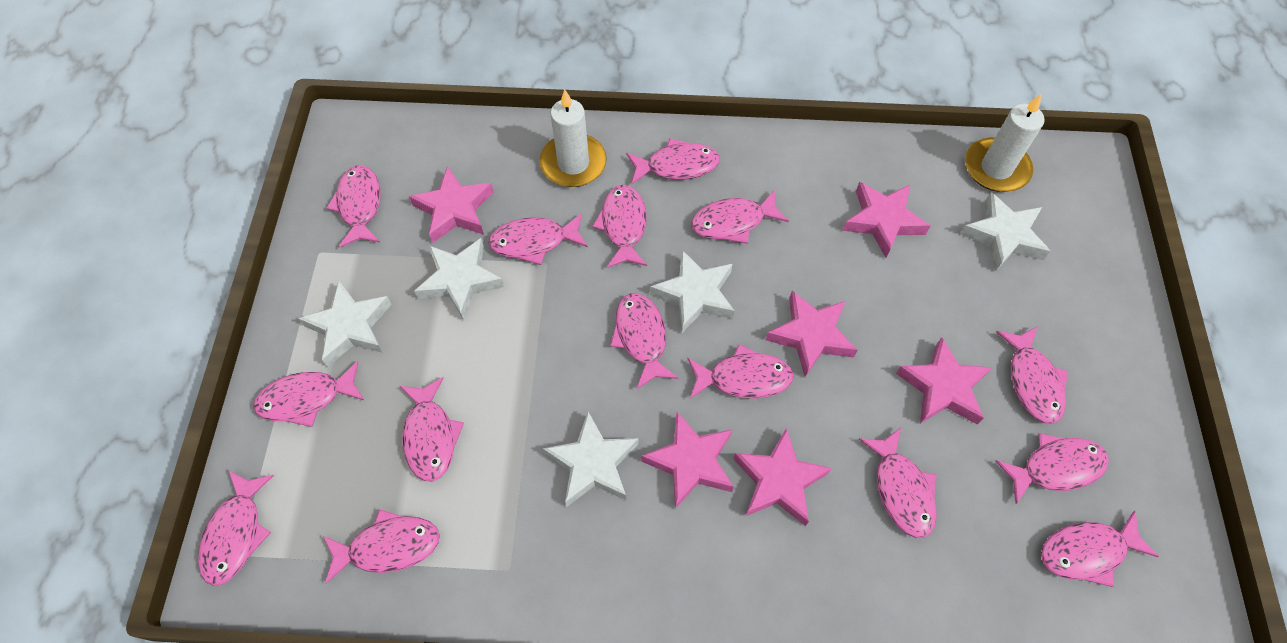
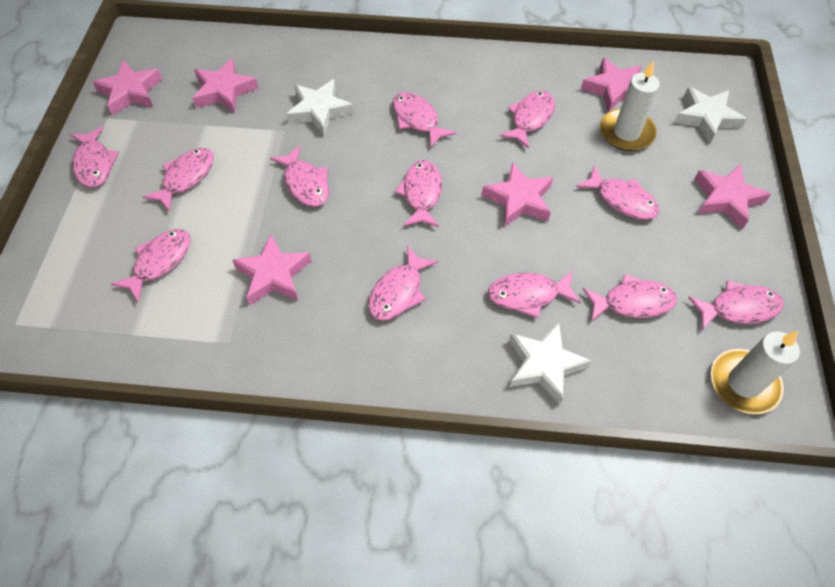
pink fish: 15 -> 12
white star: 5 -> 3

